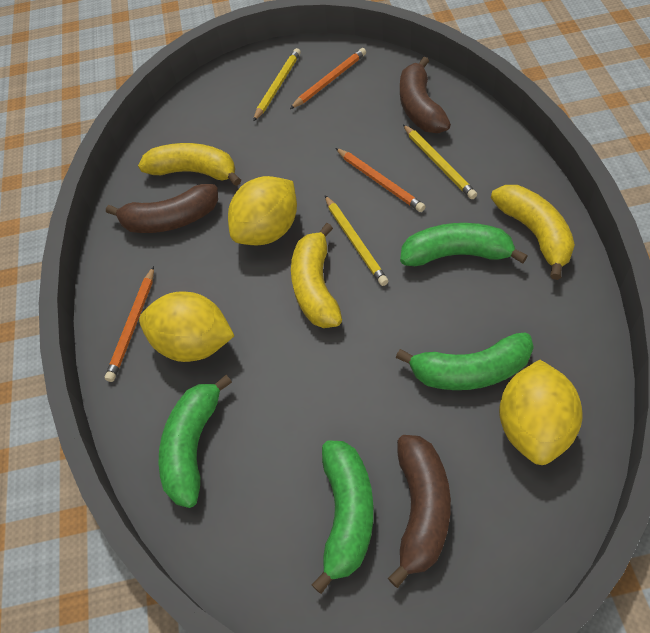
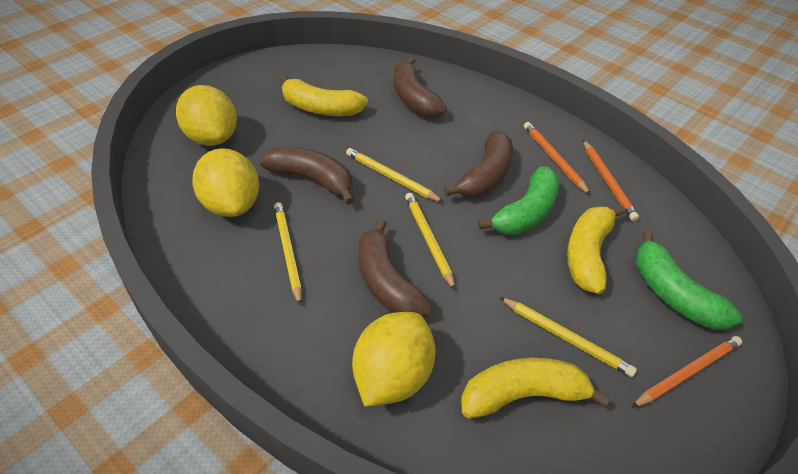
brown banana: 3 -> 4
green banana: 4 -> 2
yellow pencil: 3 -> 4

